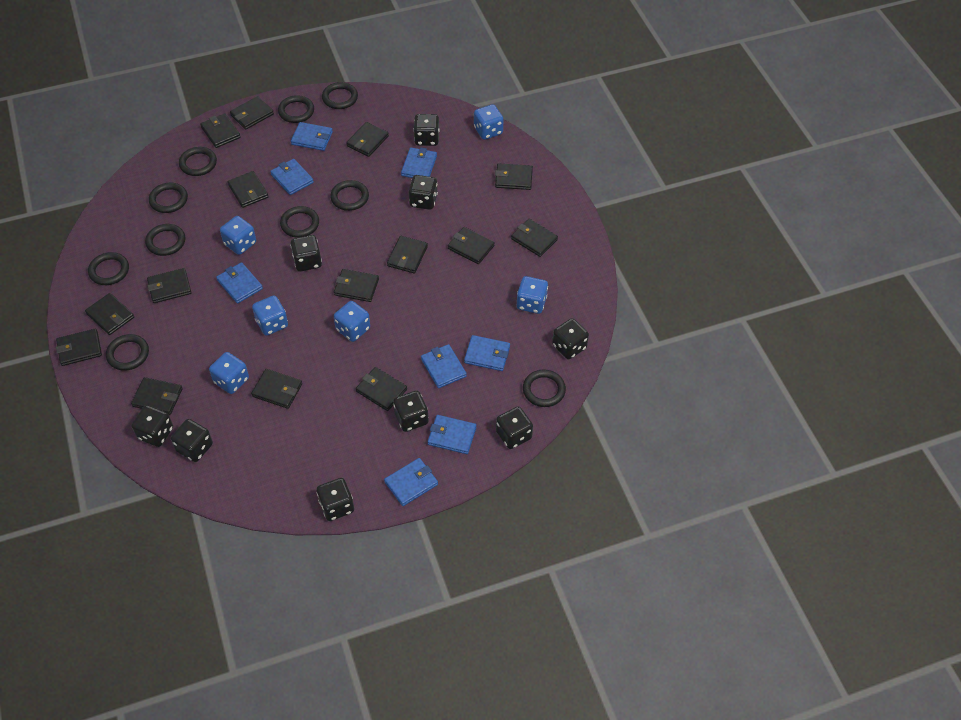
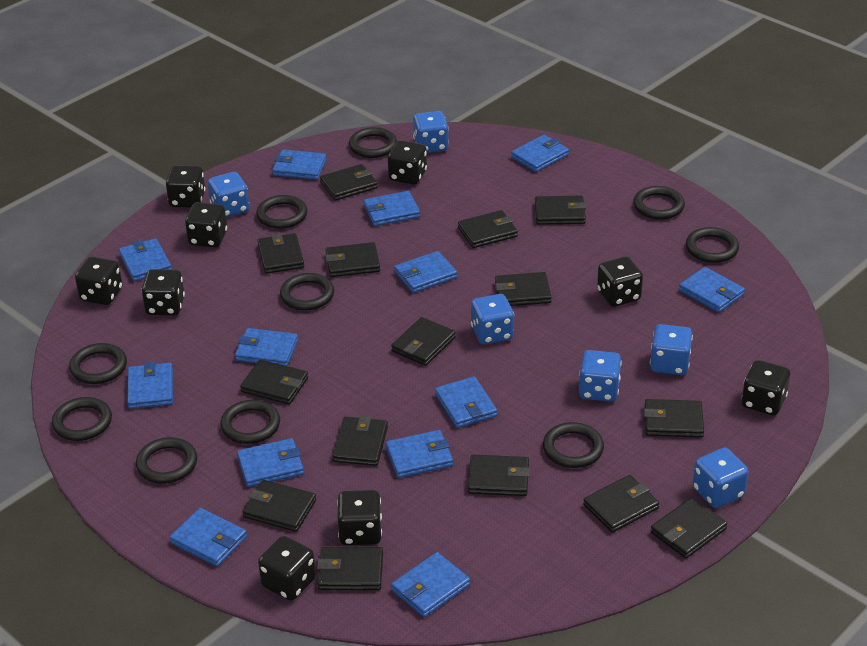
blue wallet: 8 -> 13

